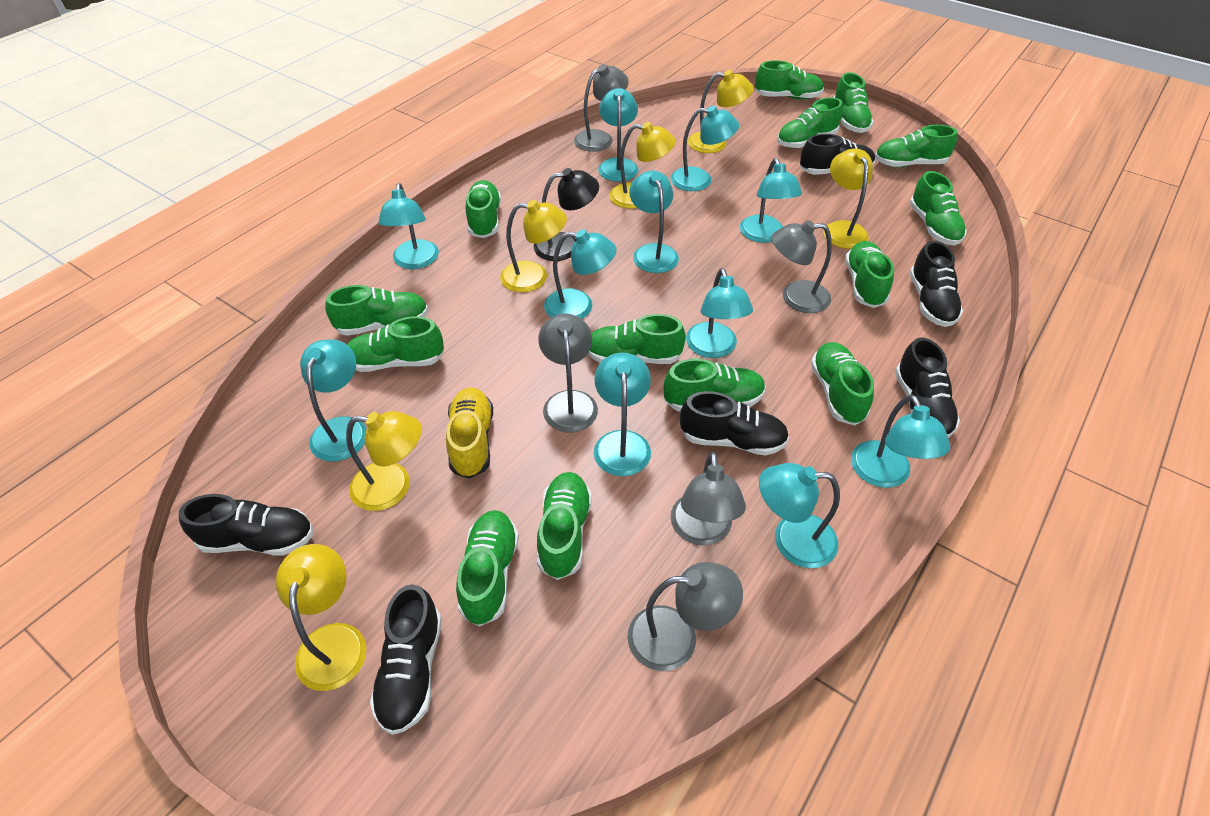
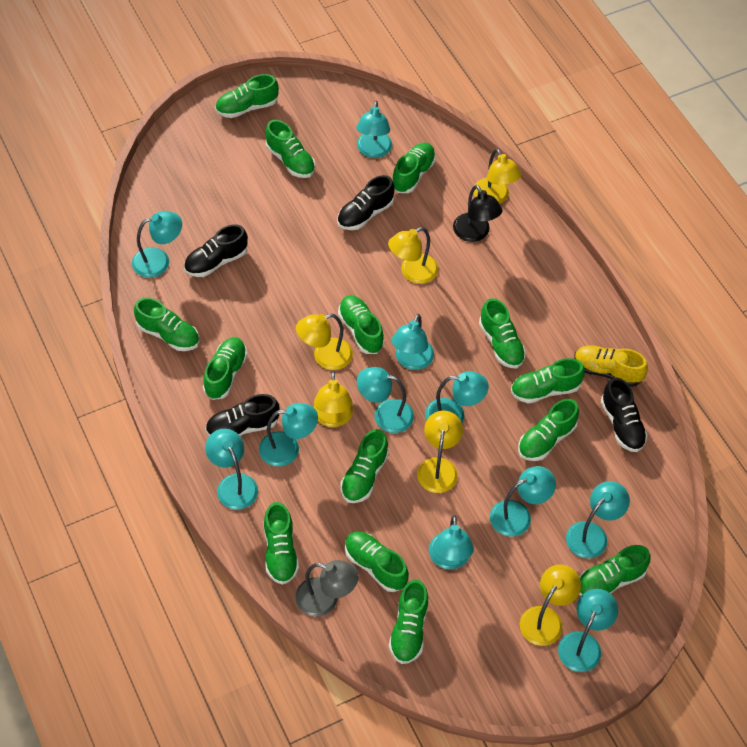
black shoe: 6 -> 4
grey lamp: 5 -> 1

